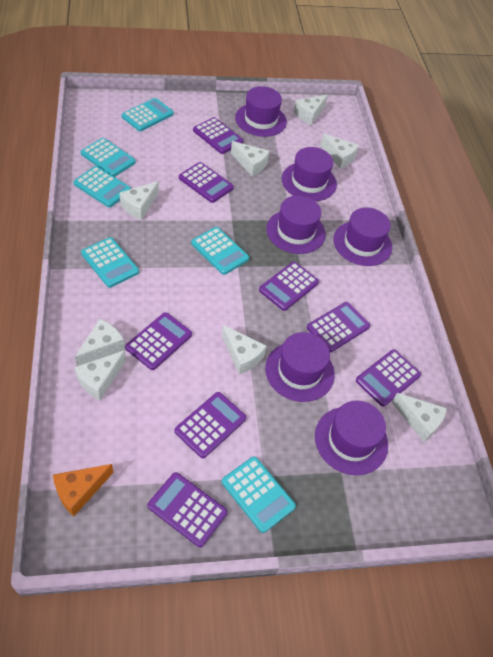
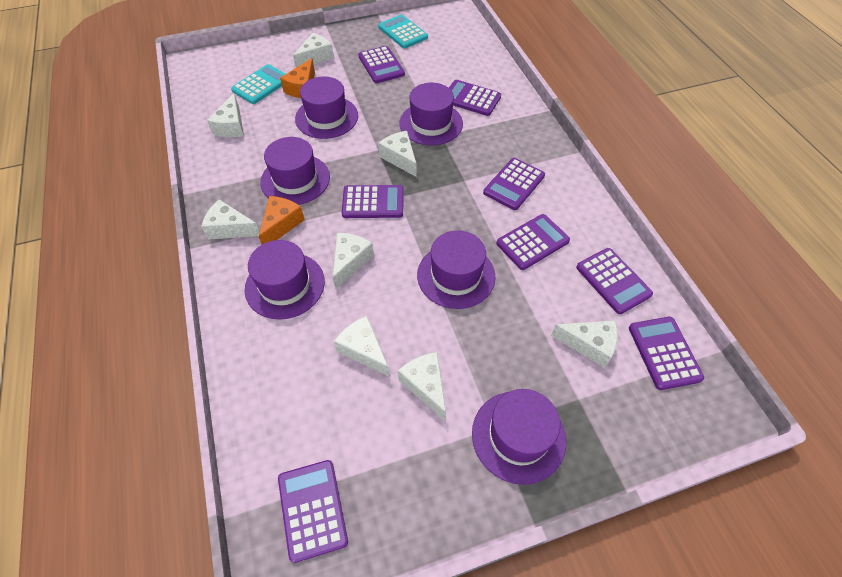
orange cheese: 1 -> 2
turquoise calculator: 6 -> 2

